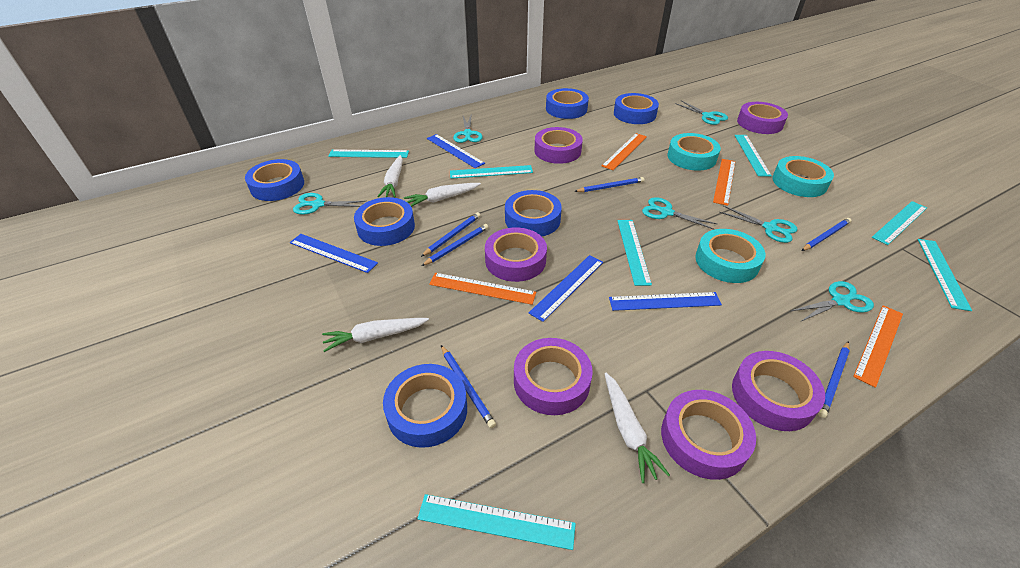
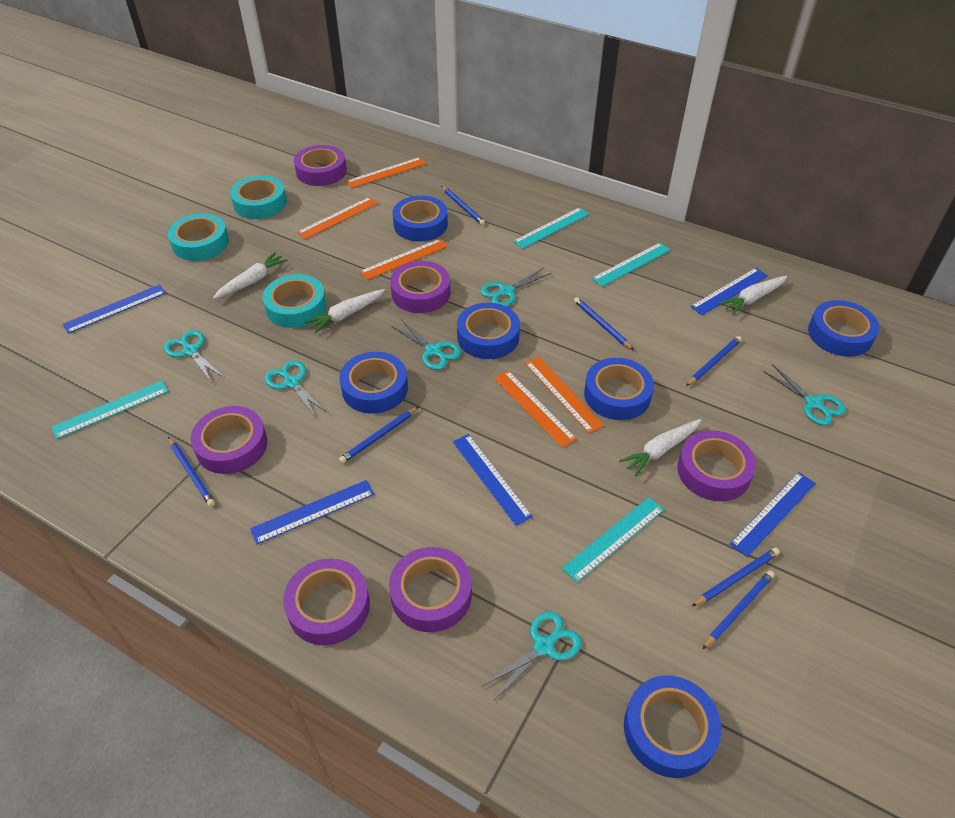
blue pencil: 6 -> 7
blue ruler: 4 -> 5
orange ruler: 4 -> 5
turquoise ruler: 7 -> 4

